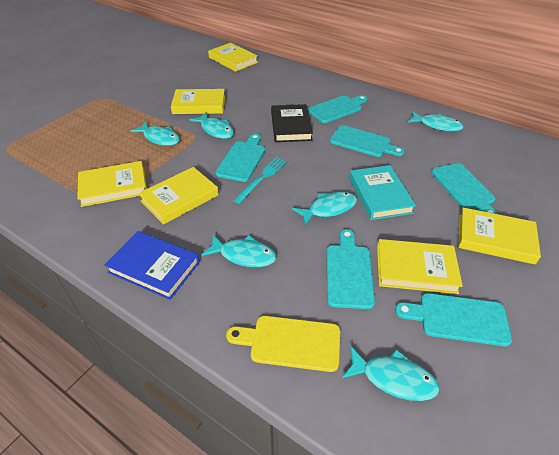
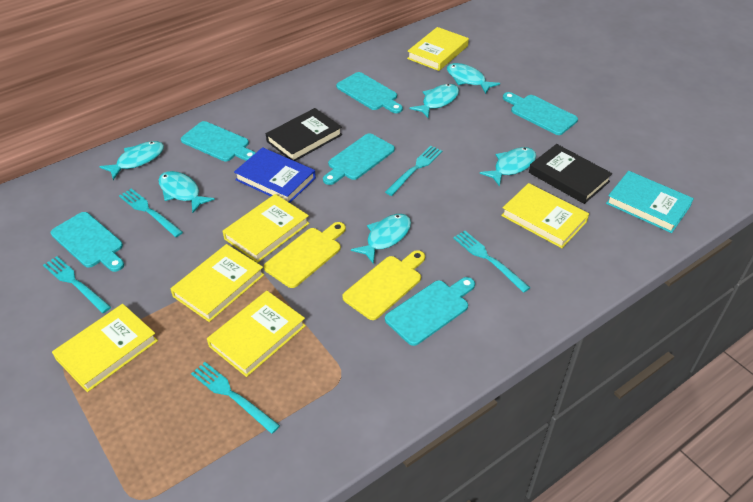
black book: 1 -> 2
turquoise fork: 1 -> 5
yellow cutting board: 1 -> 2

